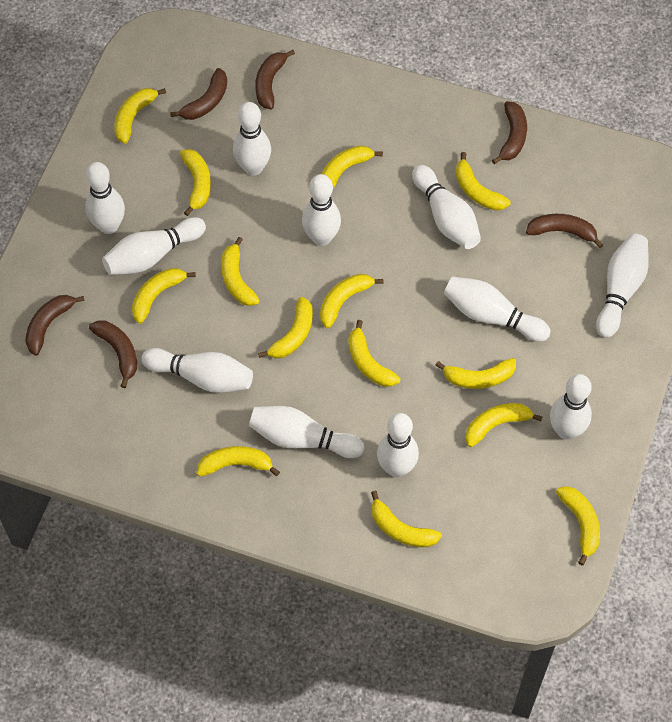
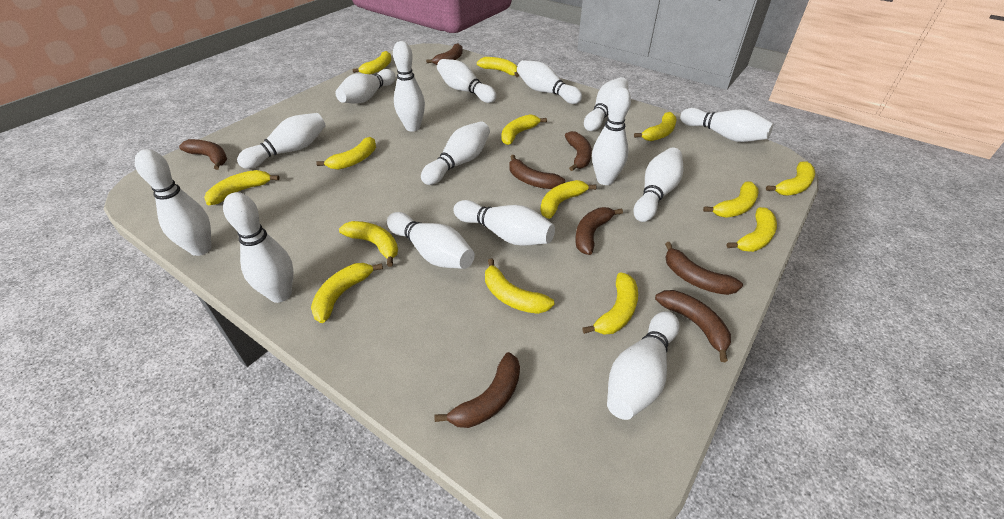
brown banana: 6 -> 8
white bowling pin: 11 -> 15

